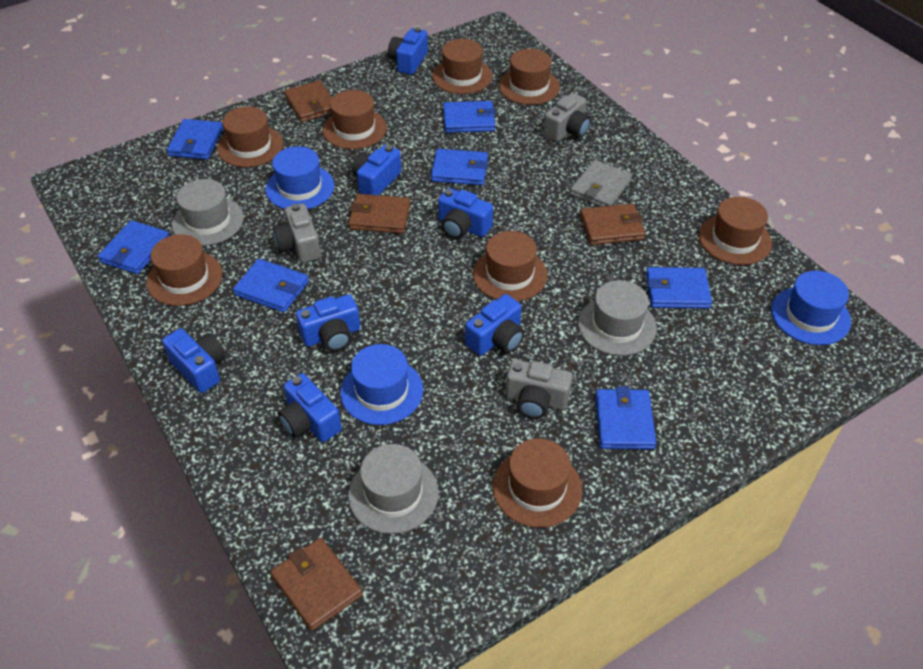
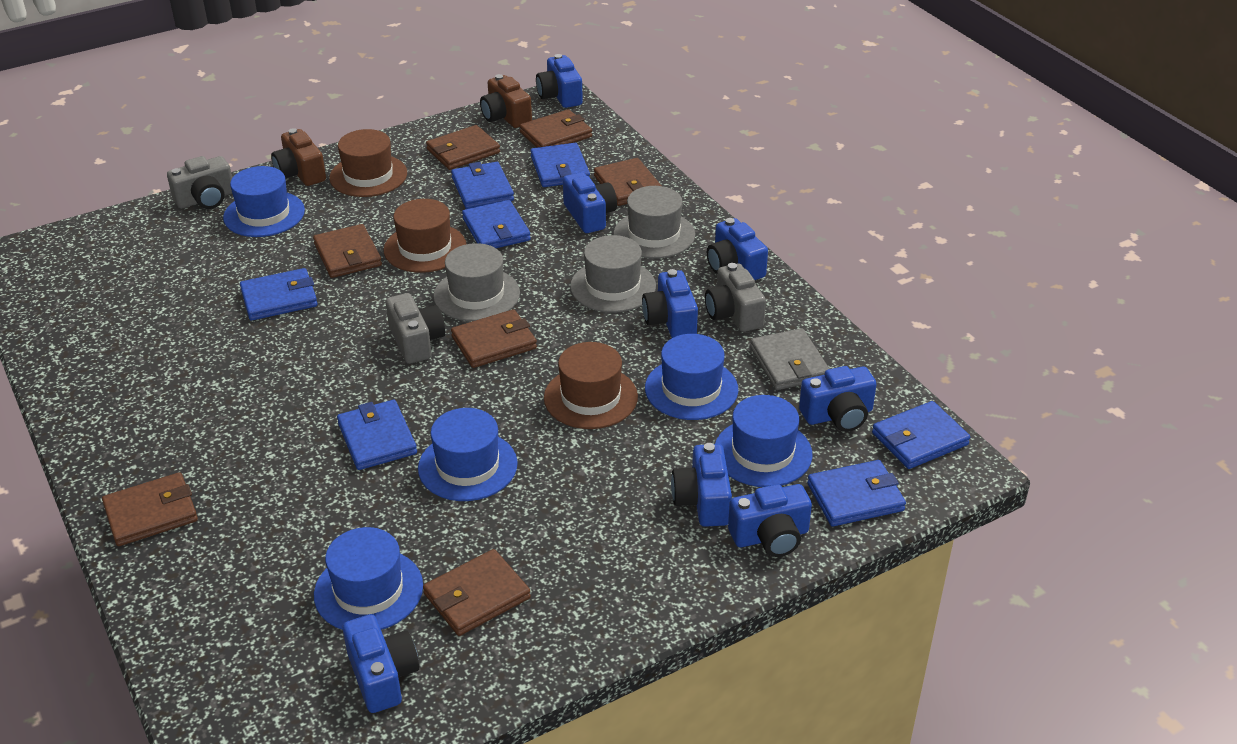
blue camera: 7 -> 8
blue hat: 3 -> 5
brown camera: 0 -> 2
brown hat: 8 -> 3
brown wallet: 4 -> 7

